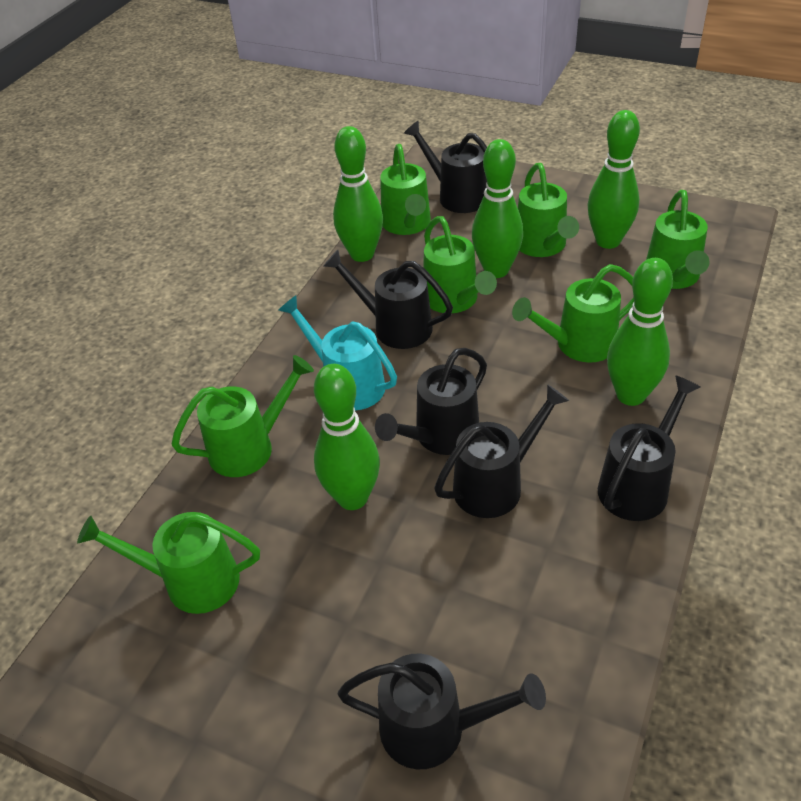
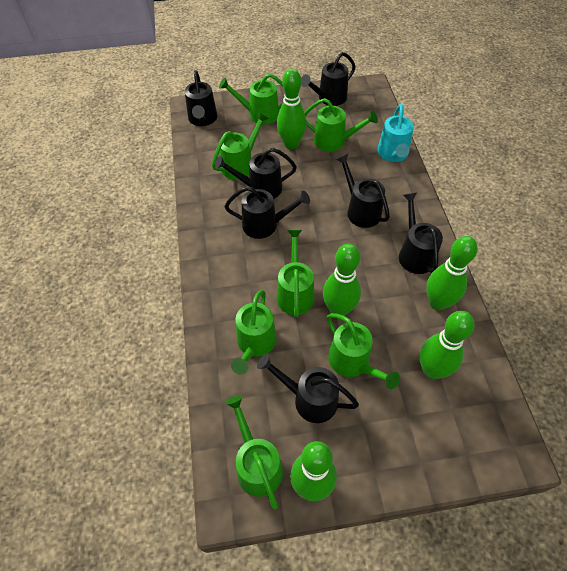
black watering can: 6 -> 7

